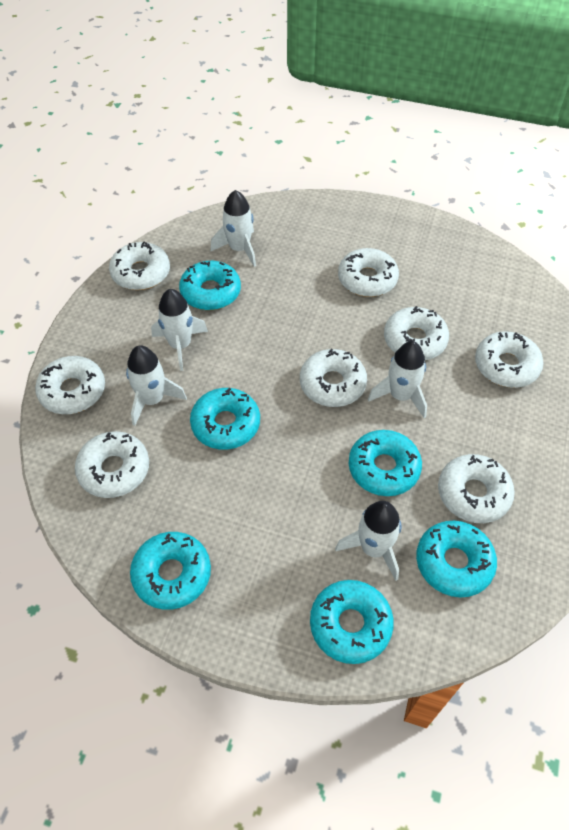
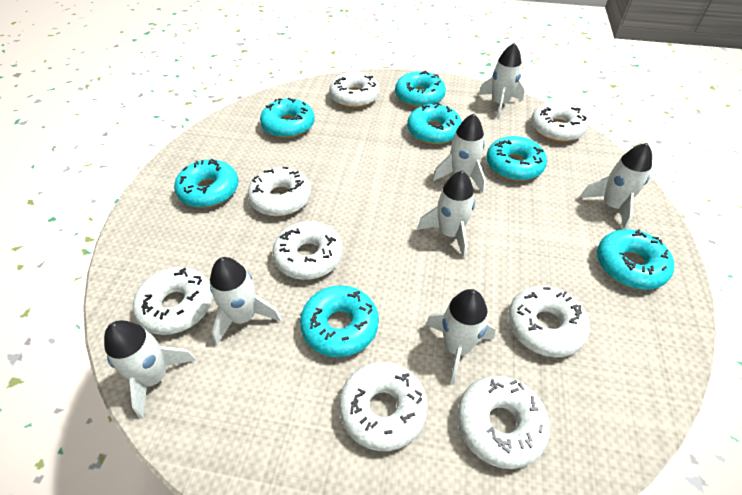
turquoise donut: 6 -> 7
white rocket: 5 -> 7

